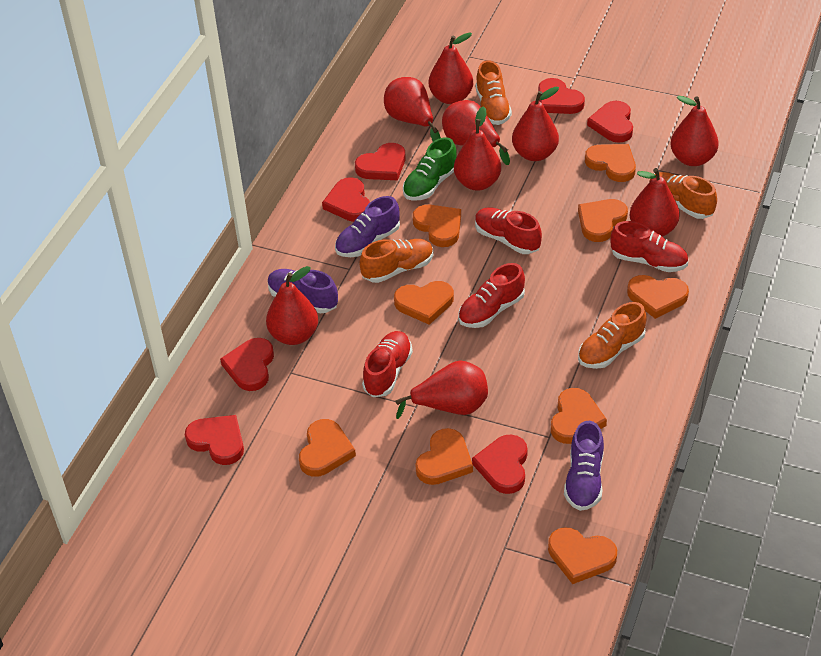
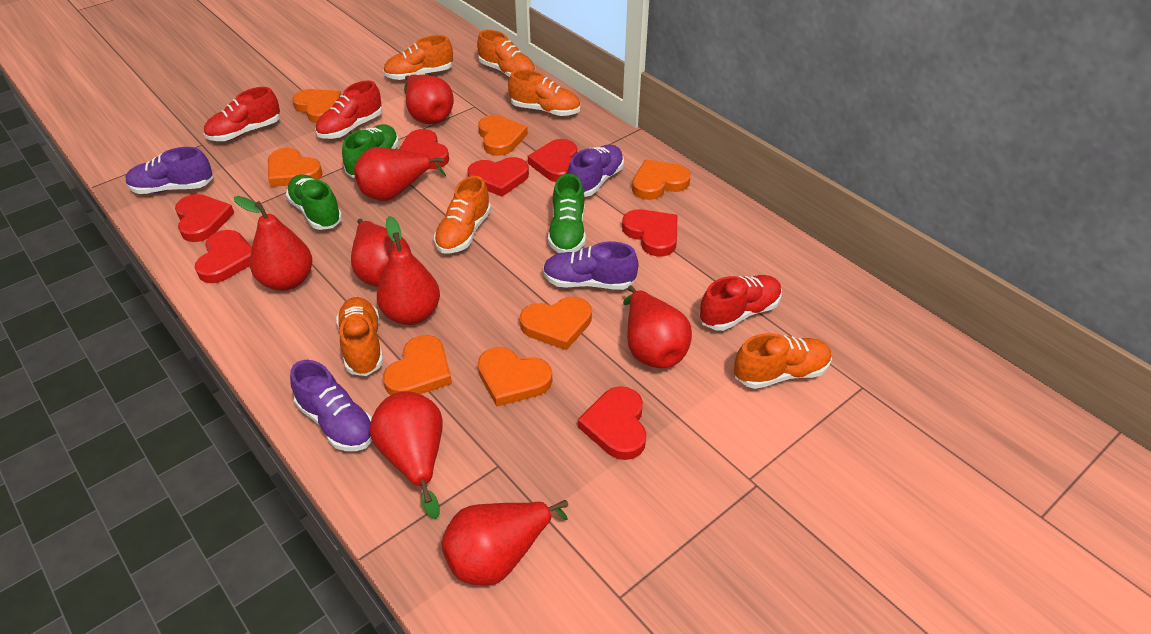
green shoe: 1 -> 3
orange heart: 9 -> 7
orange shoe: 4 -> 6
purple shoe: 3 -> 4
red pear: 9 -> 8
red shoe: 4 -> 3

